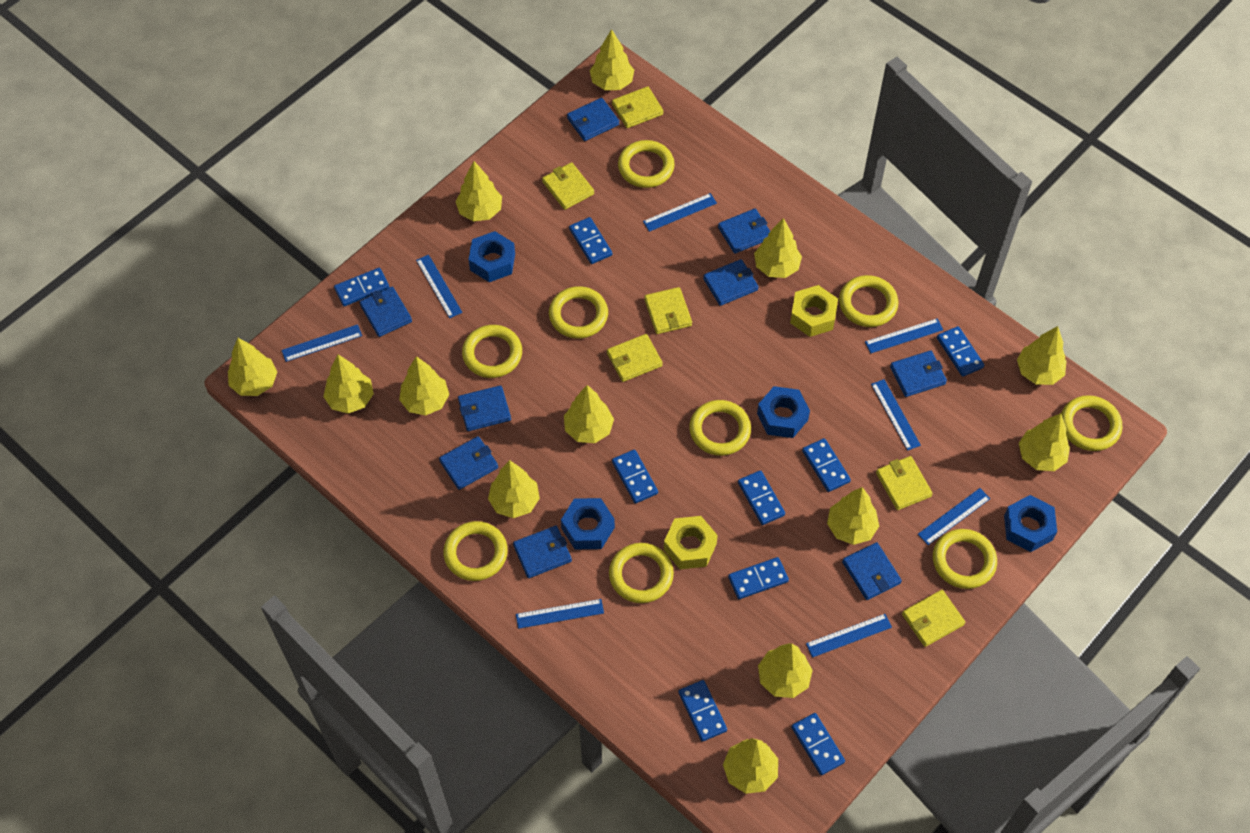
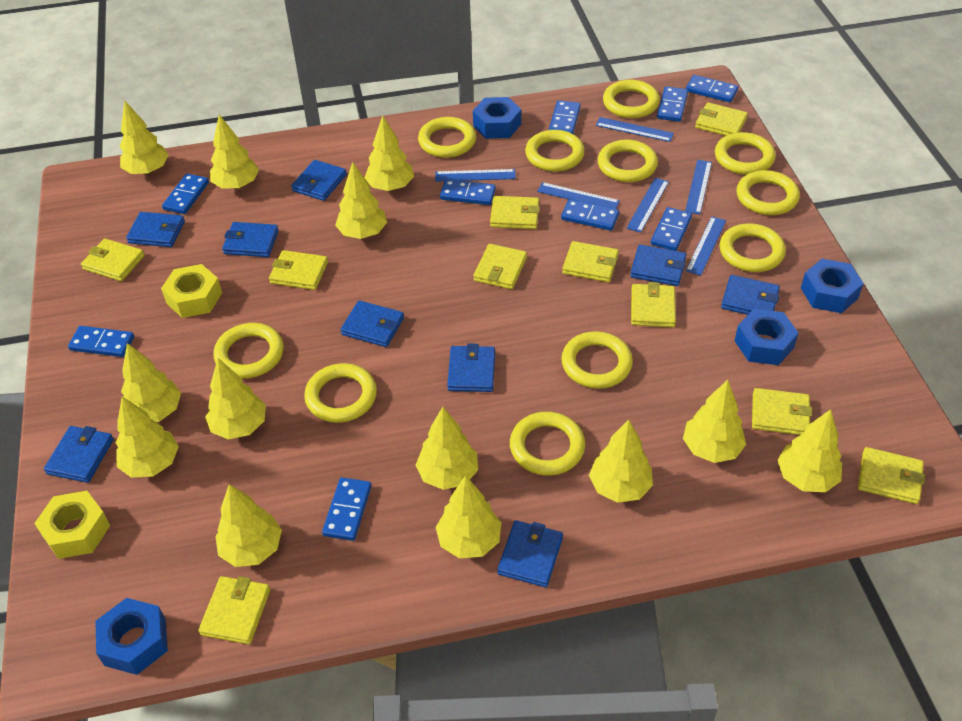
blue ruler: 8 -> 6
yellow ring: 9 -> 11
yellow wallet: 6 -> 10

